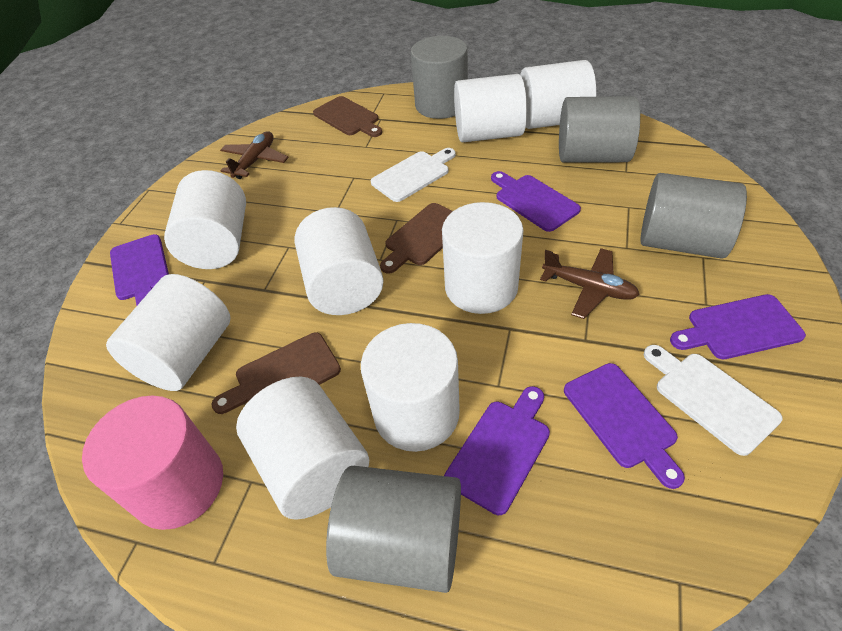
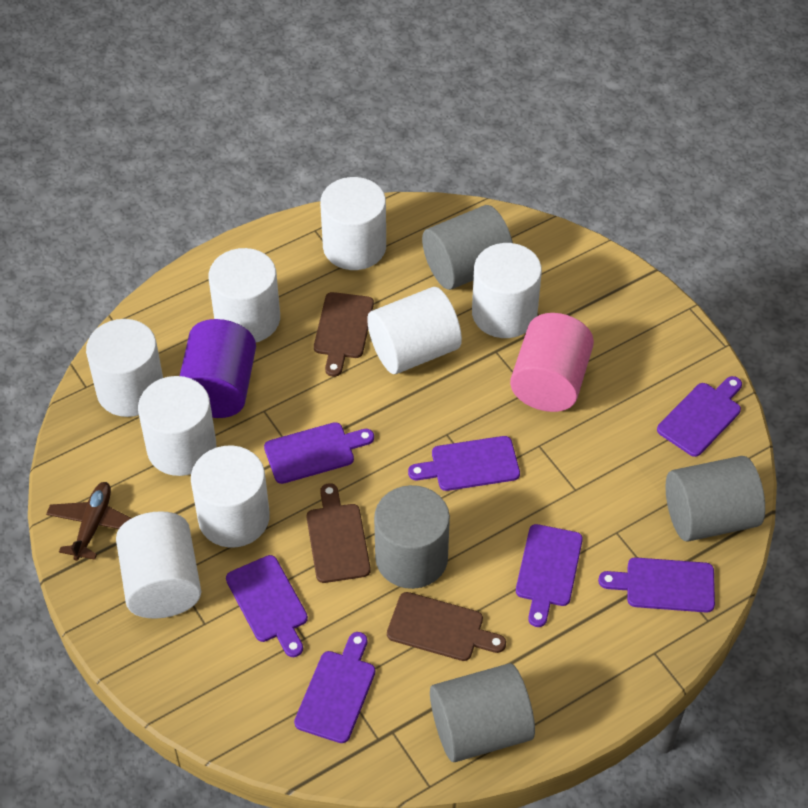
brown plane: 2 -> 1
purple cutting board: 5 -> 7
purple cylinder: 0 -> 1
white cutting board: 2 -> 0

